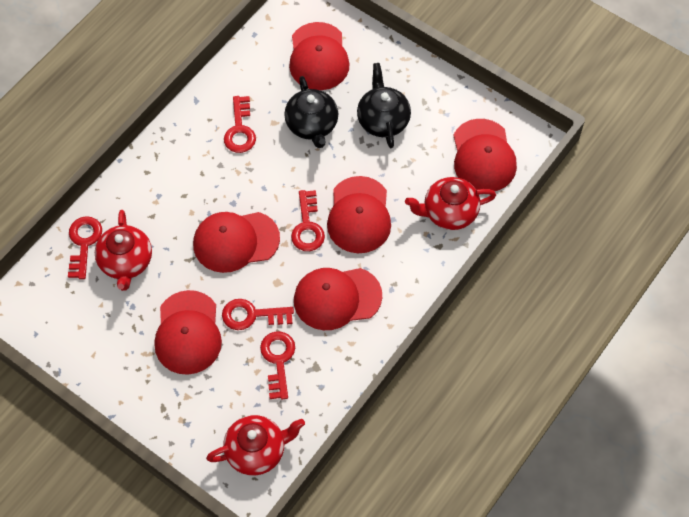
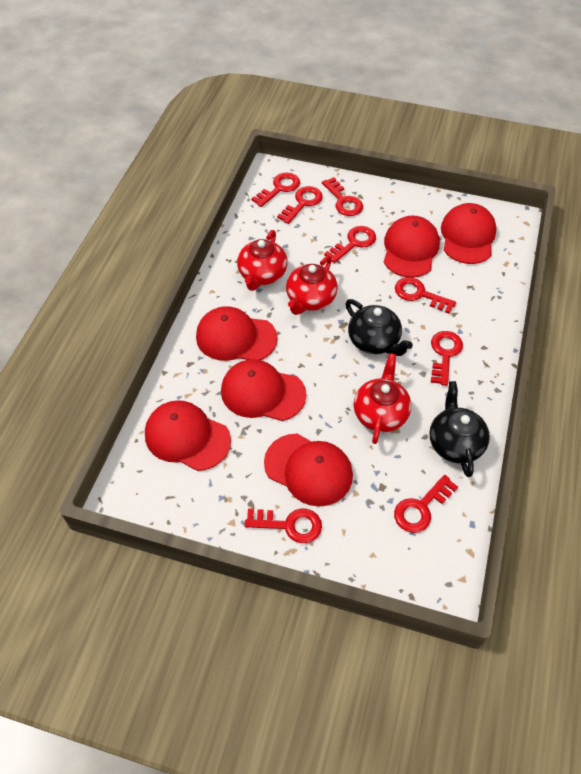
red key: 5 -> 8

